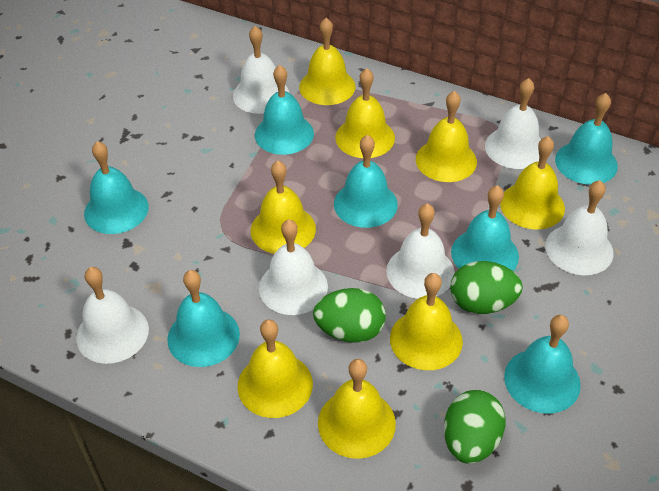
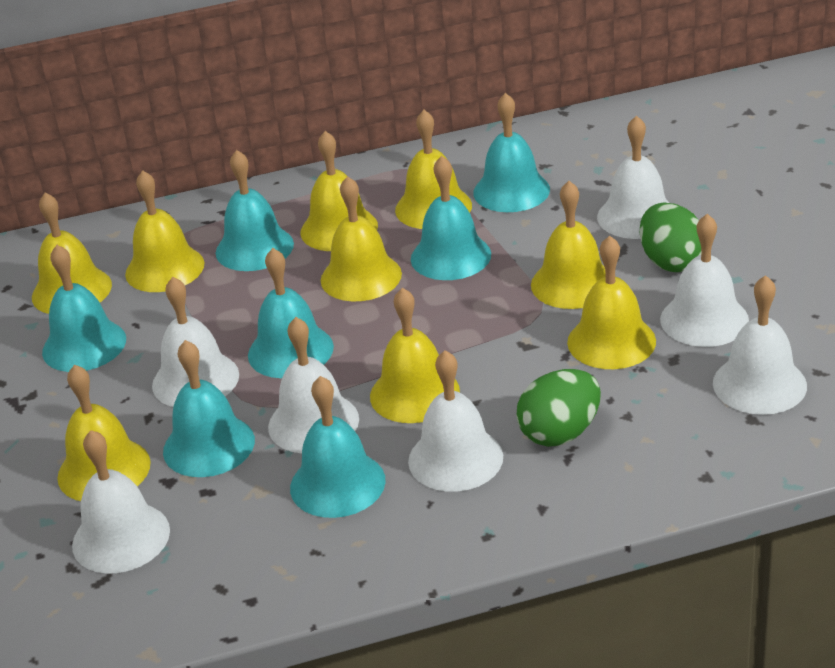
green egg: 3 -> 2
white bell: 6 -> 7
yellow bell: 8 -> 9

